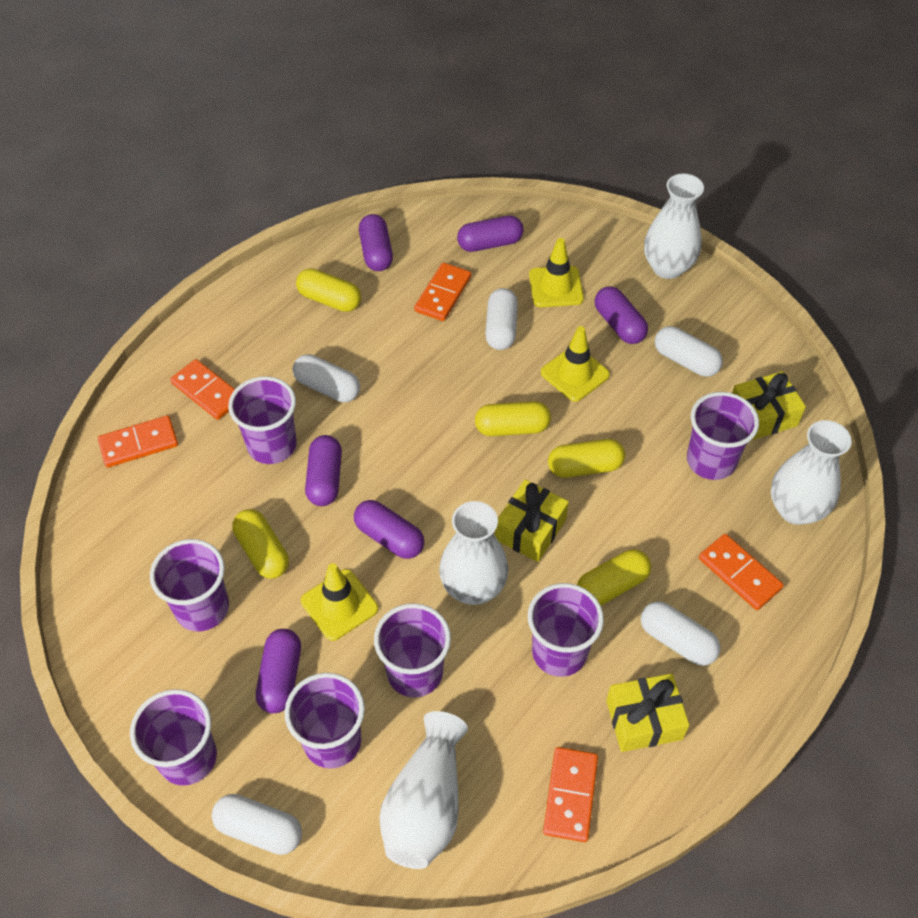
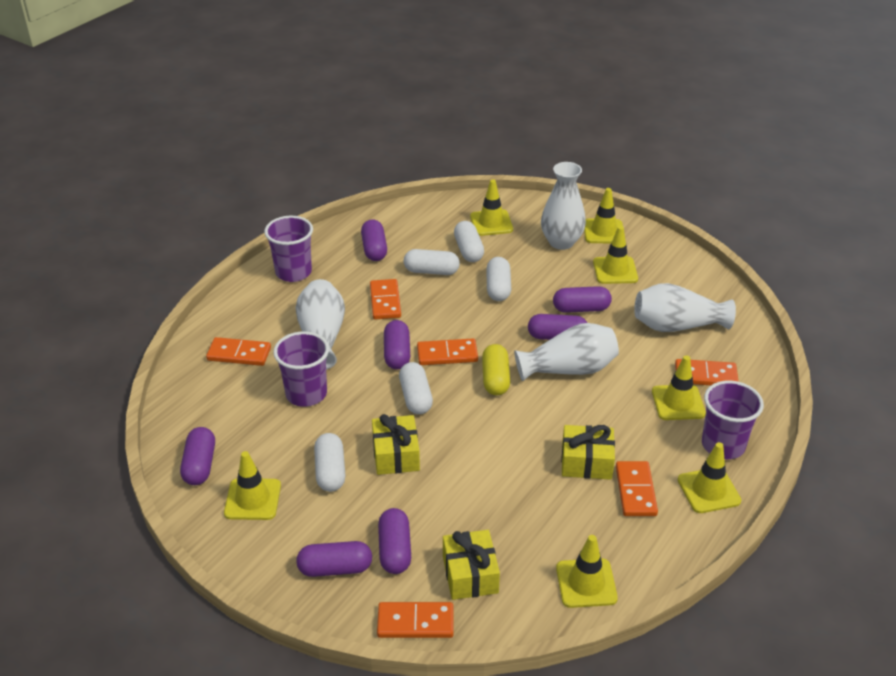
orange domino: 5 -> 6
purple capsule: 6 -> 7
purple cup: 7 -> 3
yellow capsule: 5 -> 1
yellow traffic cone: 3 -> 7

